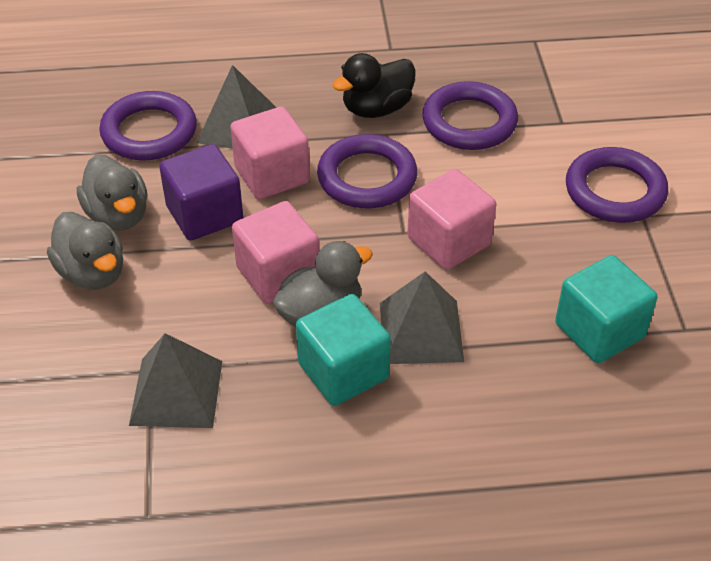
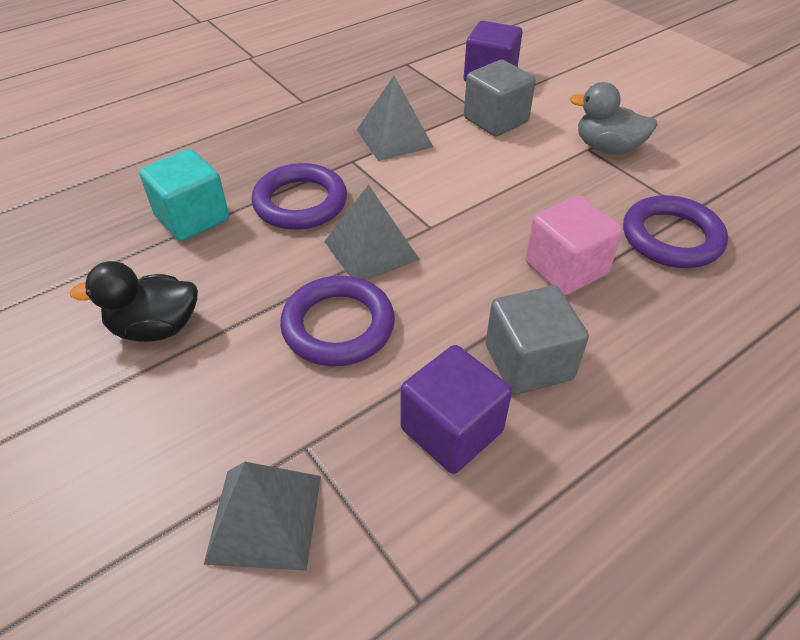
grey cube: 0 -> 2
grey duck: 3 -> 1
pink cube: 3 -> 1
purple cube: 1 -> 2
purple ring: 4 -> 3
turquoise cube: 2 -> 1

